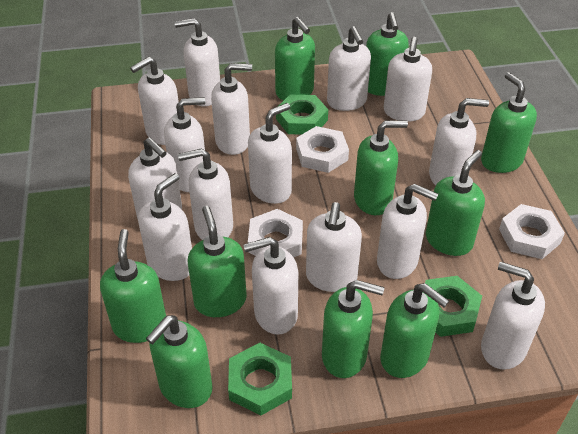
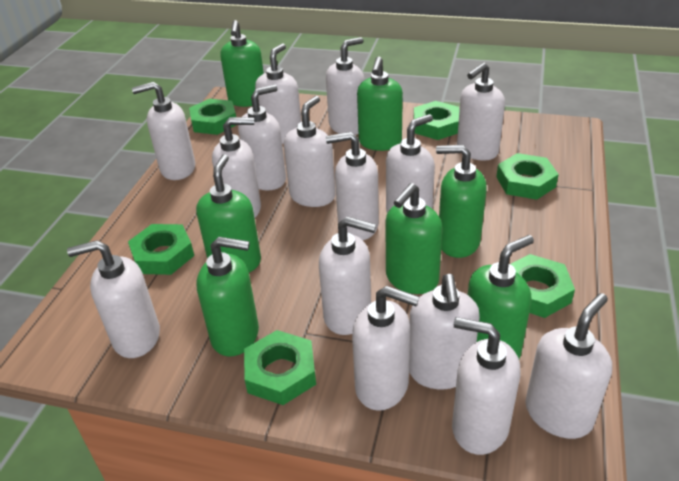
green nut: 3 -> 6
green soap dispenser: 10 -> 7
white nut: 3 -> 0

